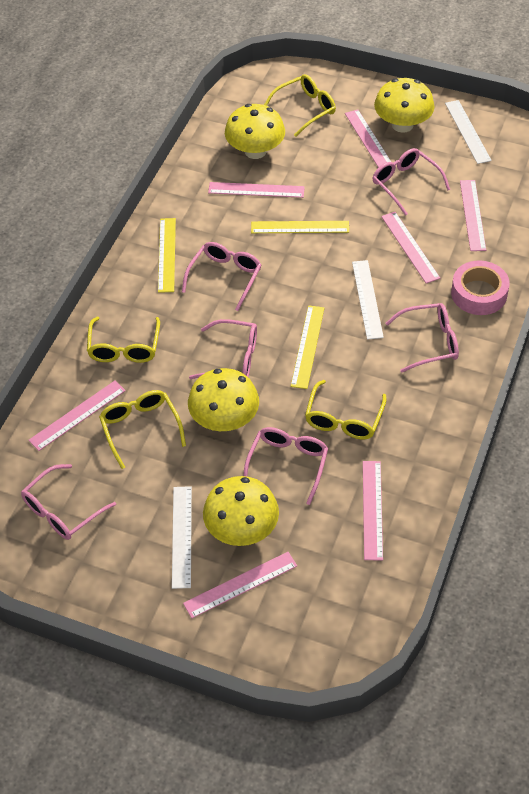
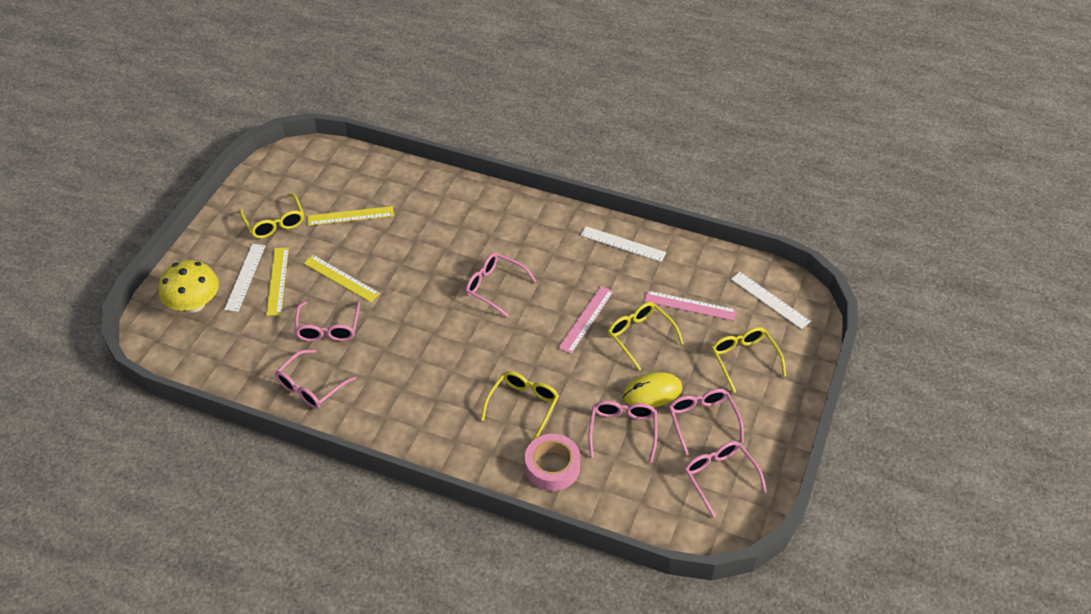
pink ruler: 7 -> 2
yellow mouse: 0 -> 1
yellow mushroom: 4 -> 1

